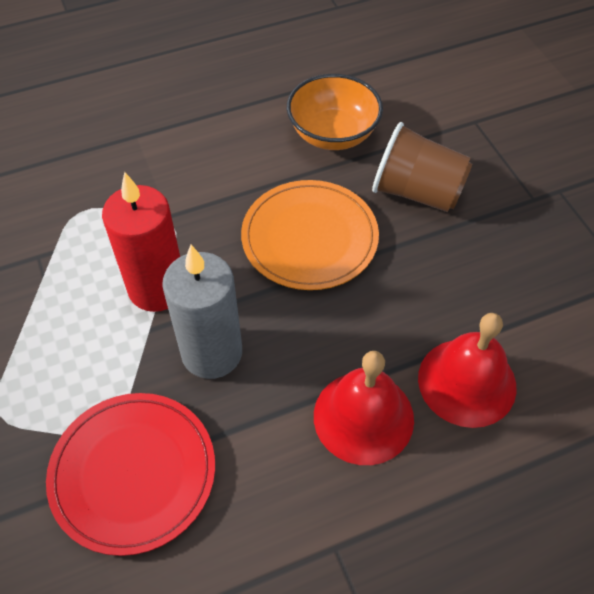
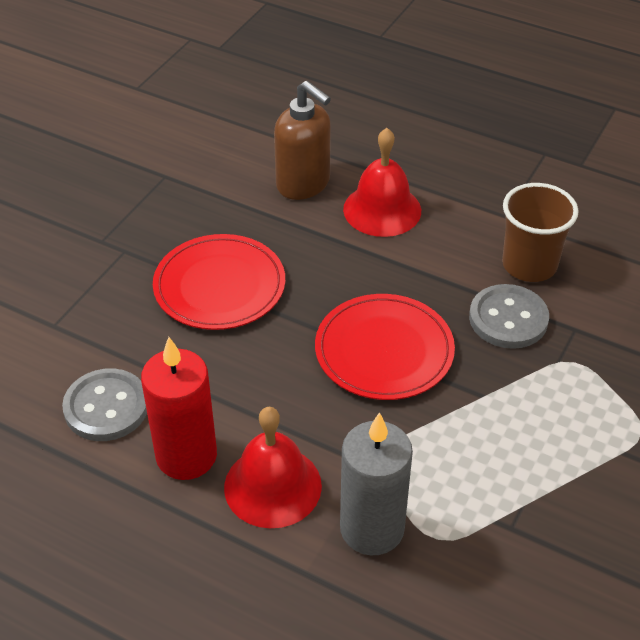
brown soap dispenser: 0 -> 1
grey button: 0 -> 2
orange bowl: 1 -> 0
orange plate: 1 -> 0
red plate: 1 -> 2

